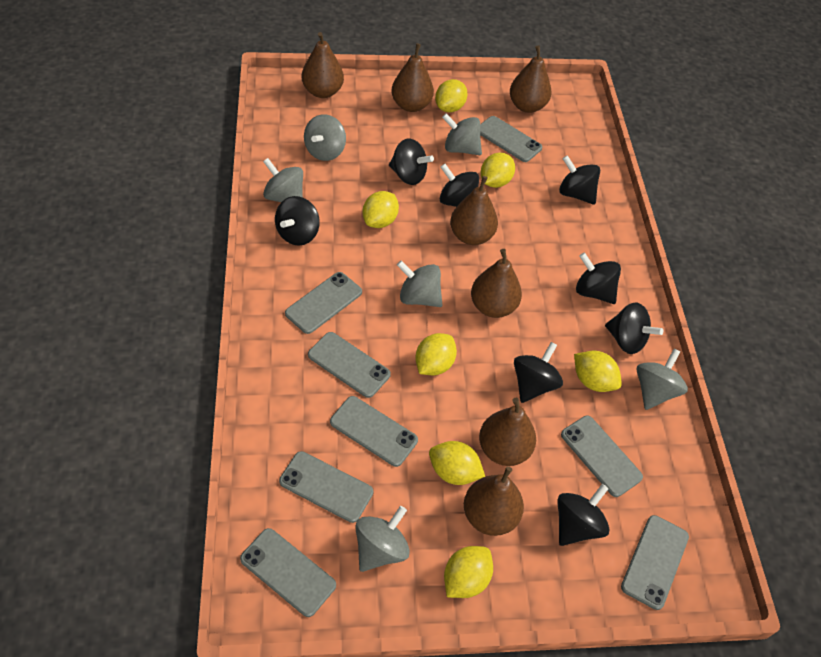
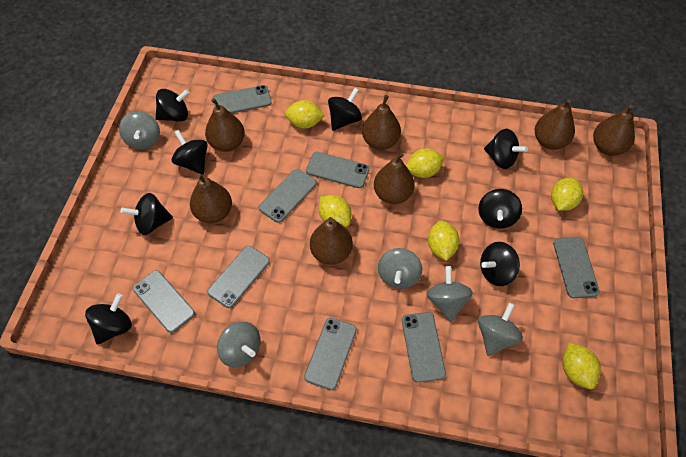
grey spinning top: 6 -> 5
yellow lemon: 7 -> 6

